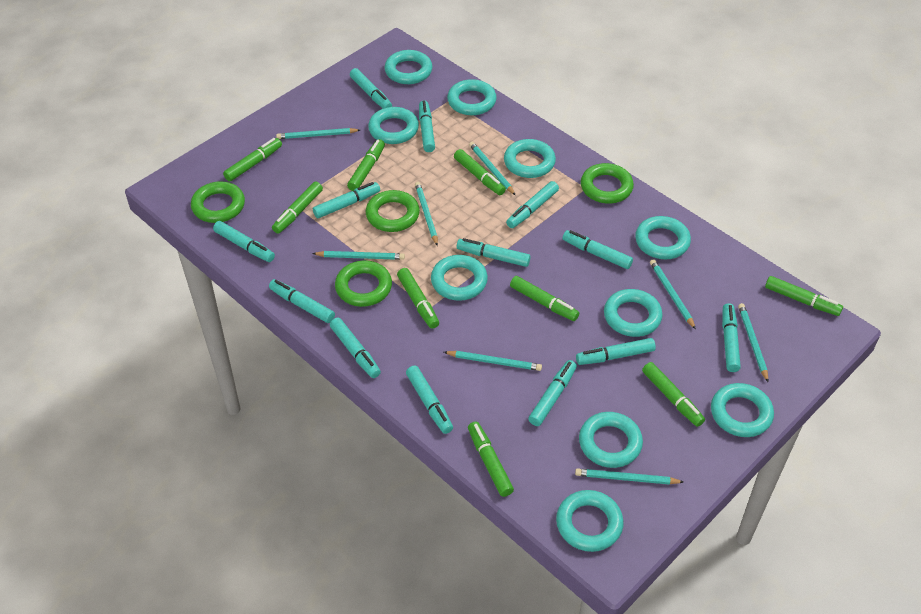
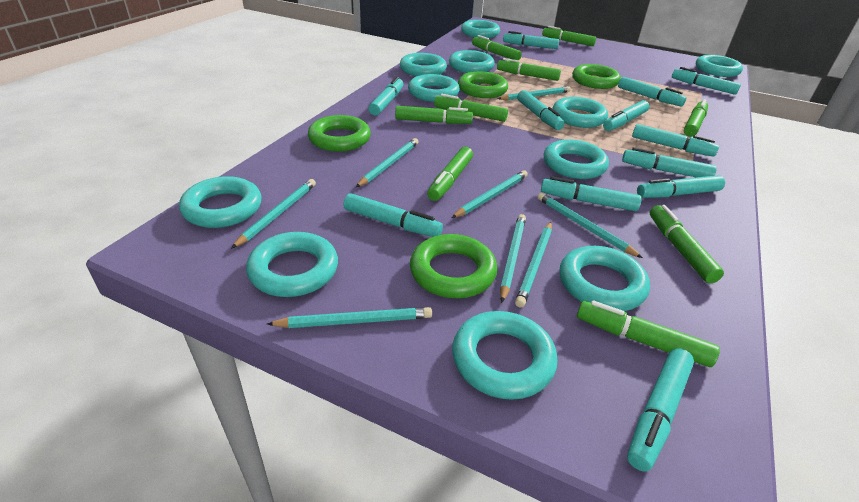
turquoise marker: 13 -> 12
turquoise ring: 10 -> 11

